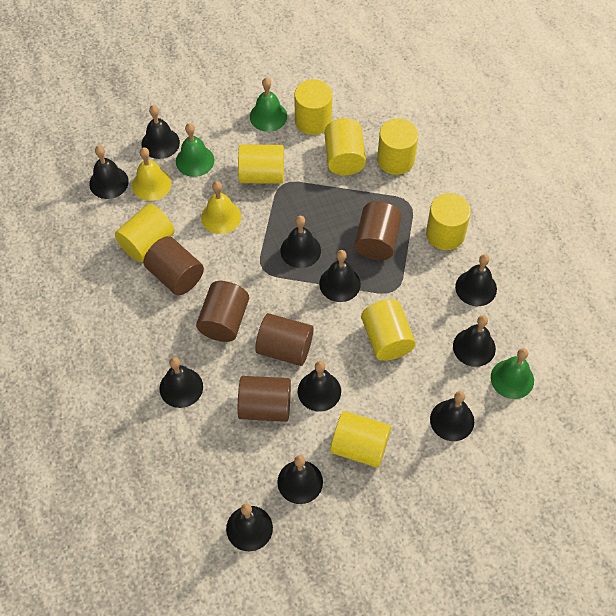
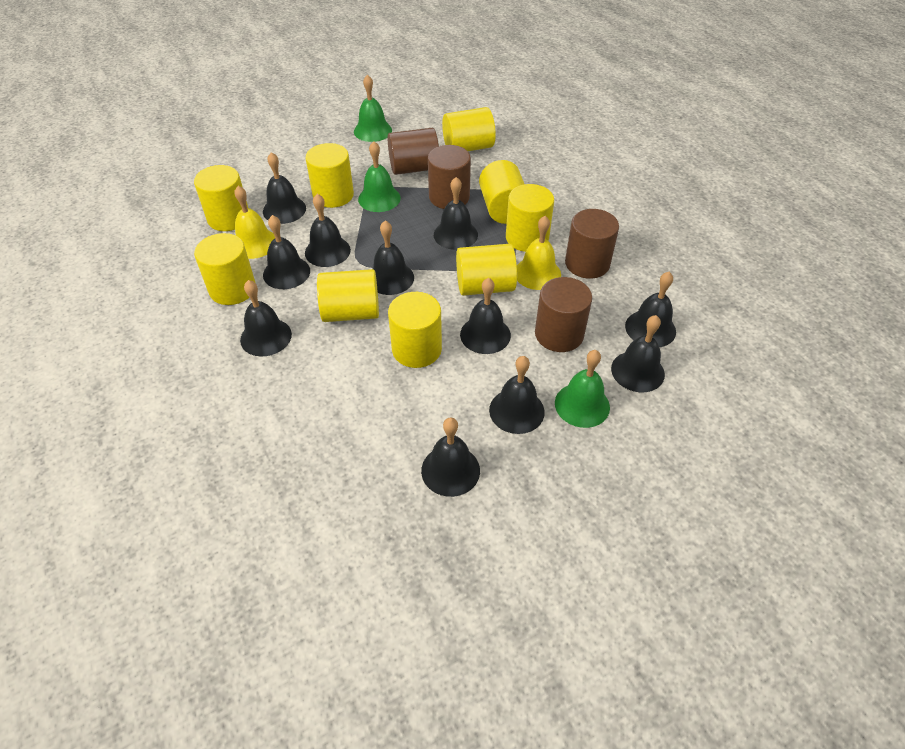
brown cylinder: 5 -> 4
yellow cylinder: 8 -> 9

